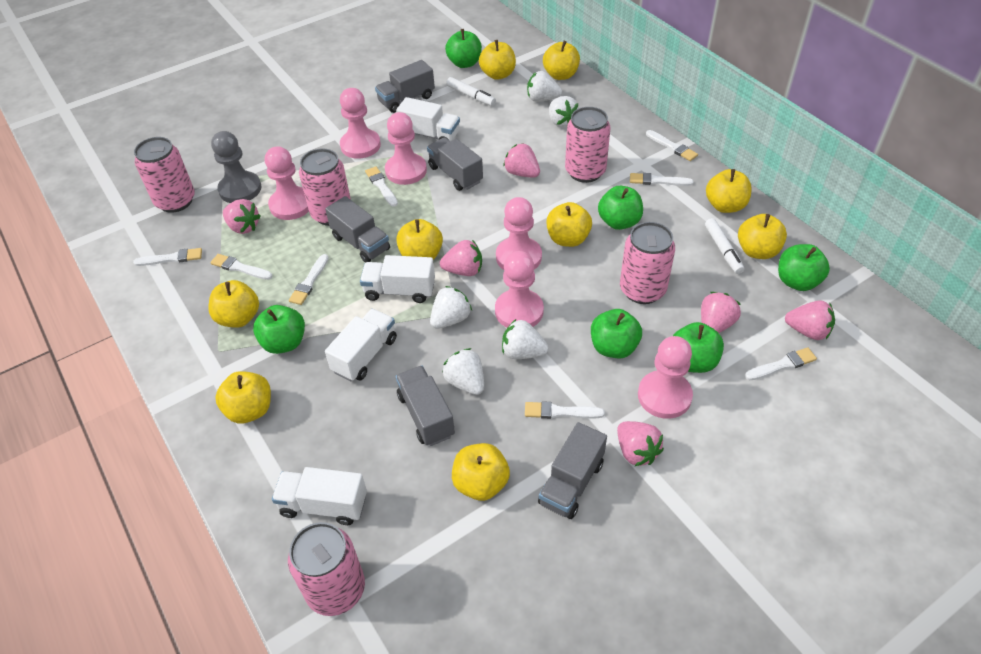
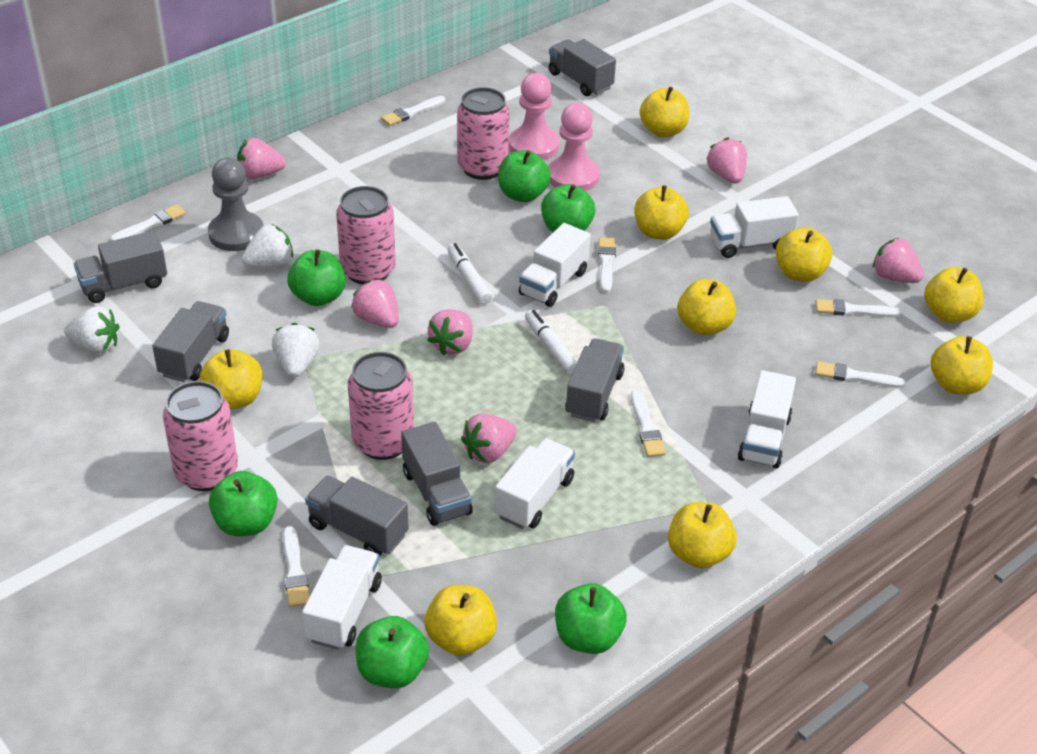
grey truck: 5 -> 6
pink can: 5 -> 4
pink pawn: 6 -> 2
white brush: 8 -> 7
white strawberry: 5 -> 3
white truck: 4 -> 5

